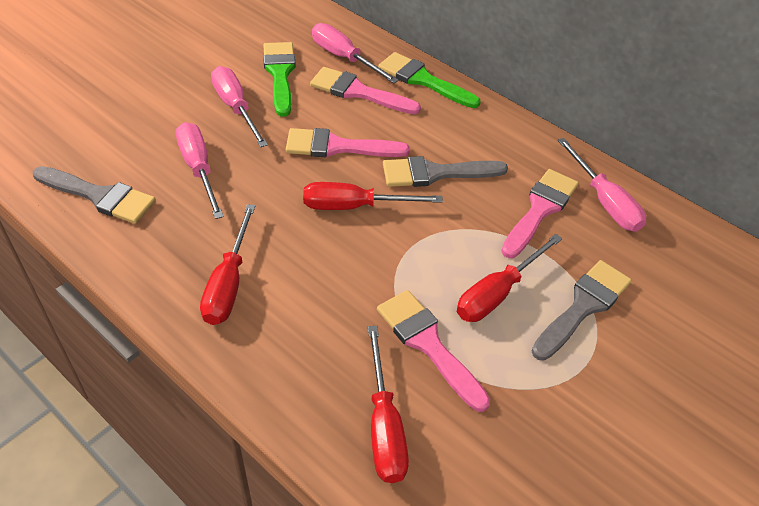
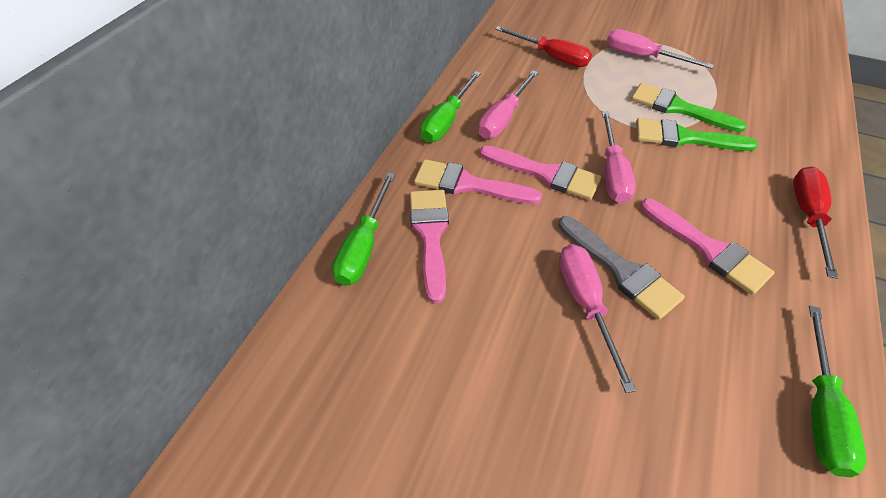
green screwdriver: 0 -> 3
grey brush: 3 -> 1
red screwdriver: 4 -> 2

